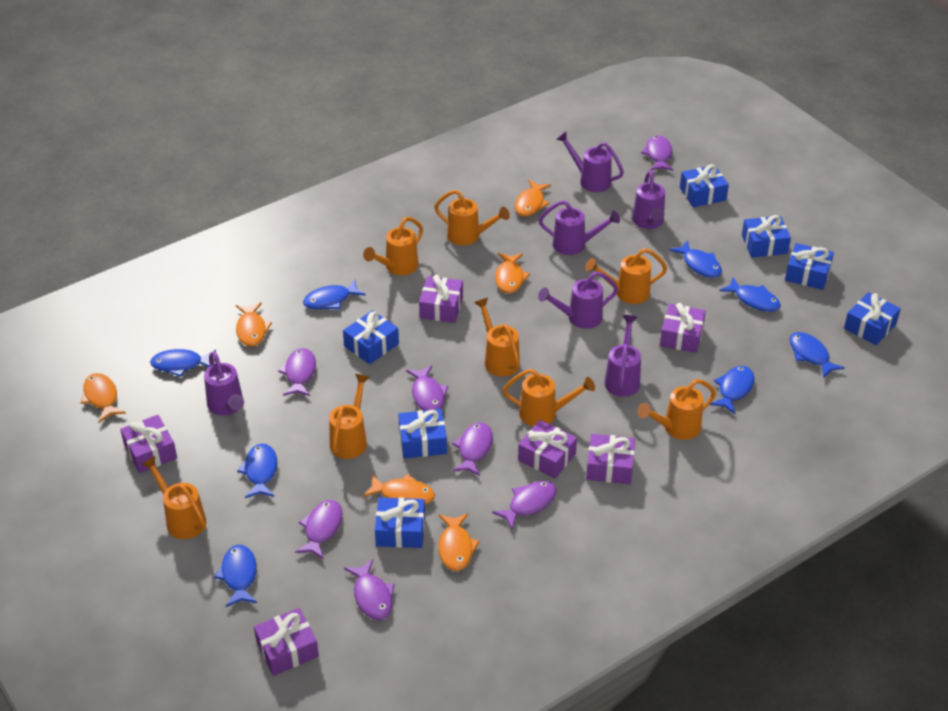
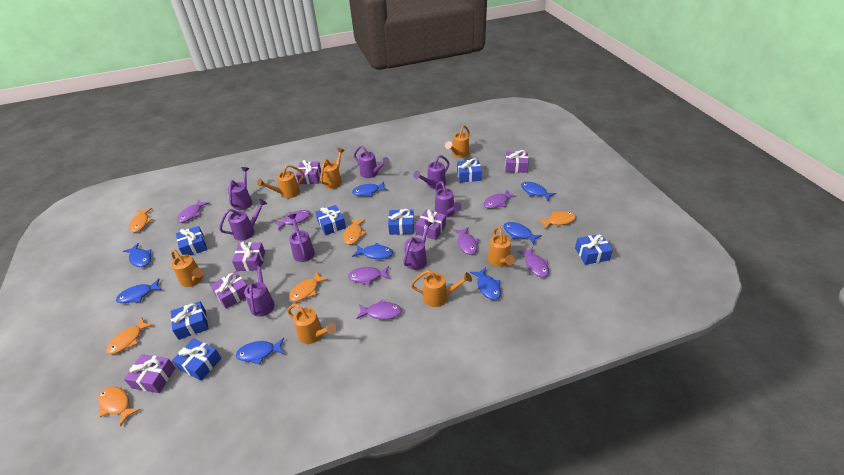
orange watering can: 8 -> 7
purple watering can: 6 -> 8

